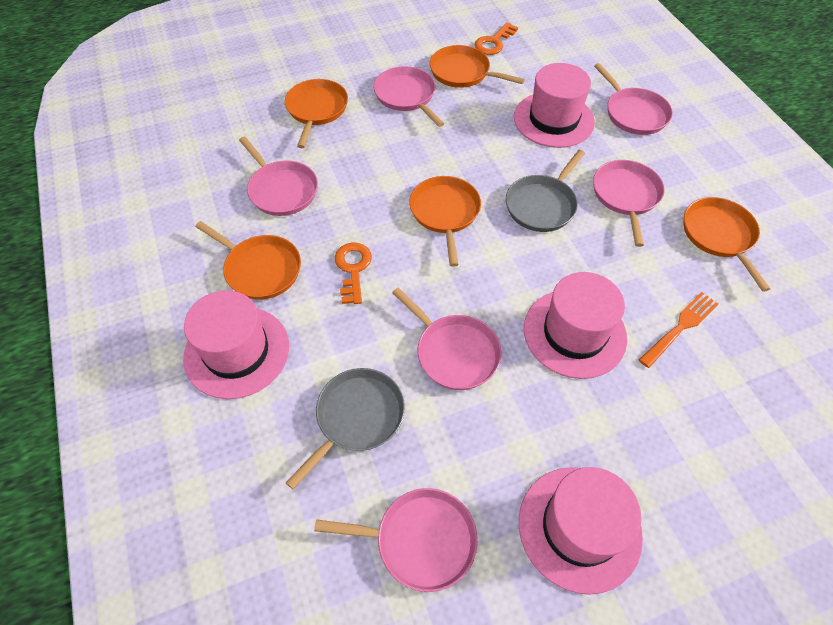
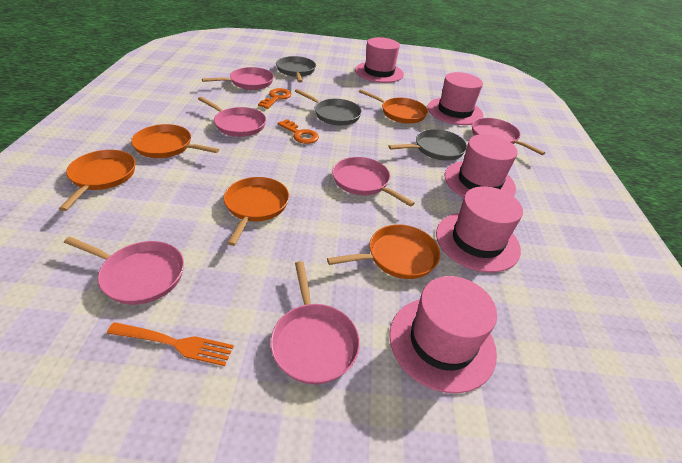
grey pan: 2 -> 3
pink hat: 4 -> 5

